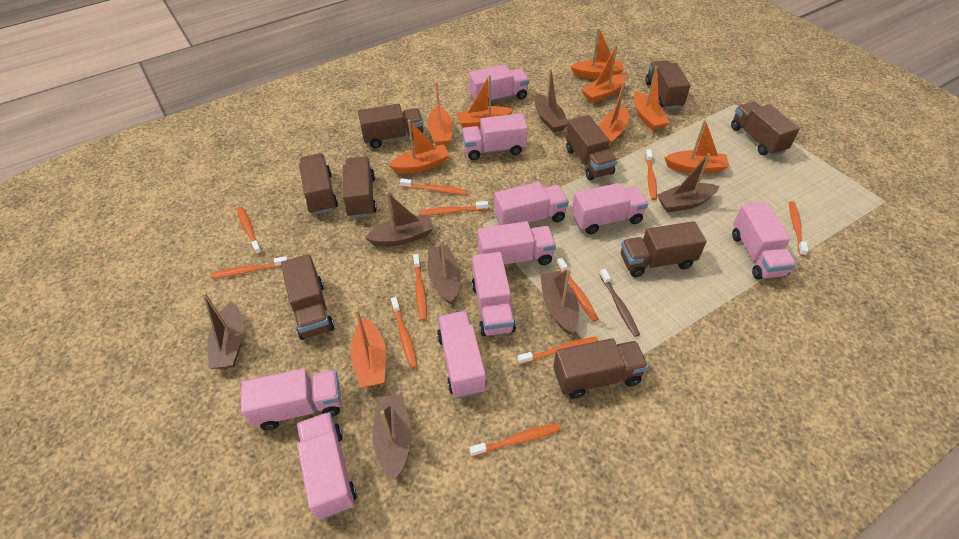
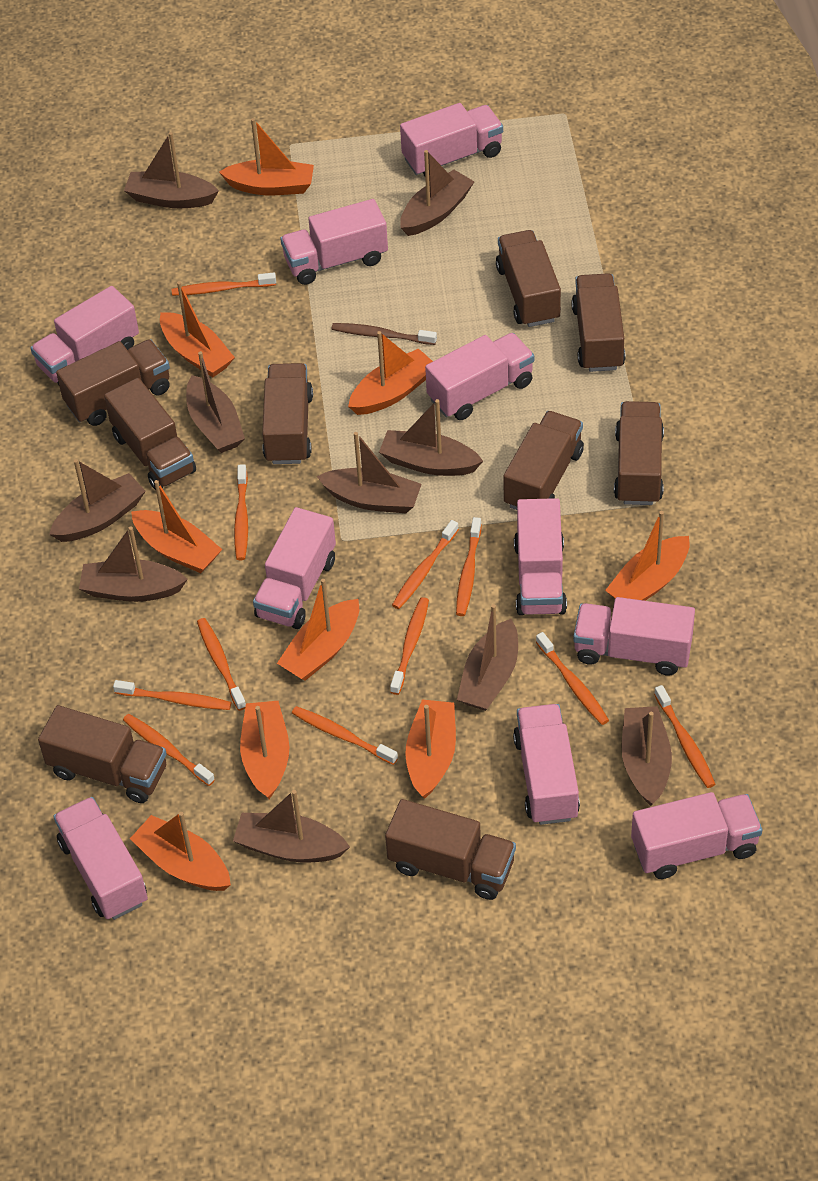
brown boat: 7 -> 10

